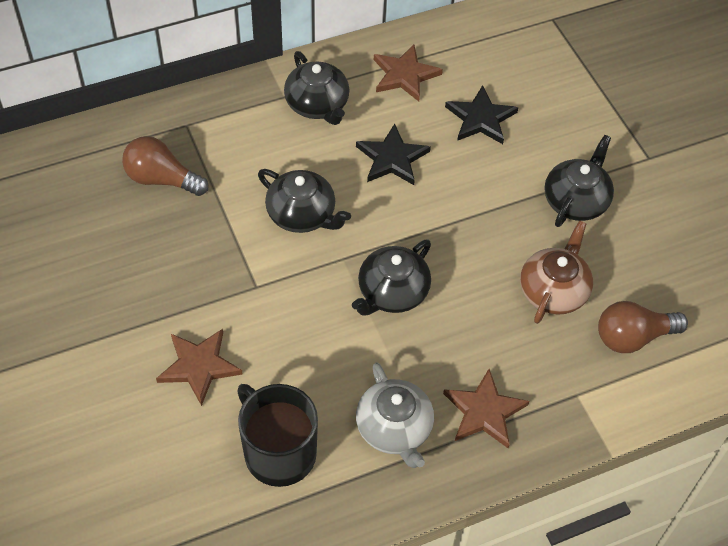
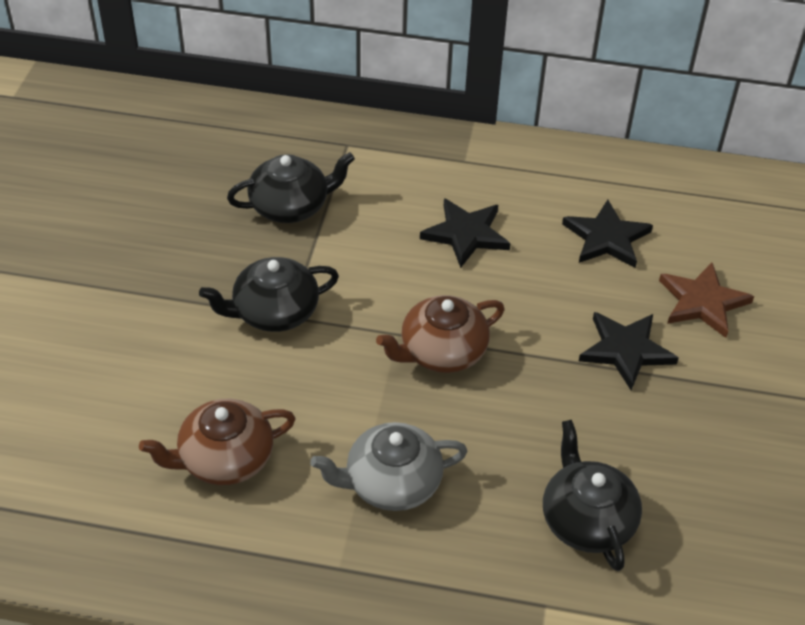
black mug: 1 -> 0
black star: 2 -> 3
black teapot: 4 -> 3
brown light bulb: 2 -> 0
brown star: 3 -> 1
brown teapot: 1 -> 2

